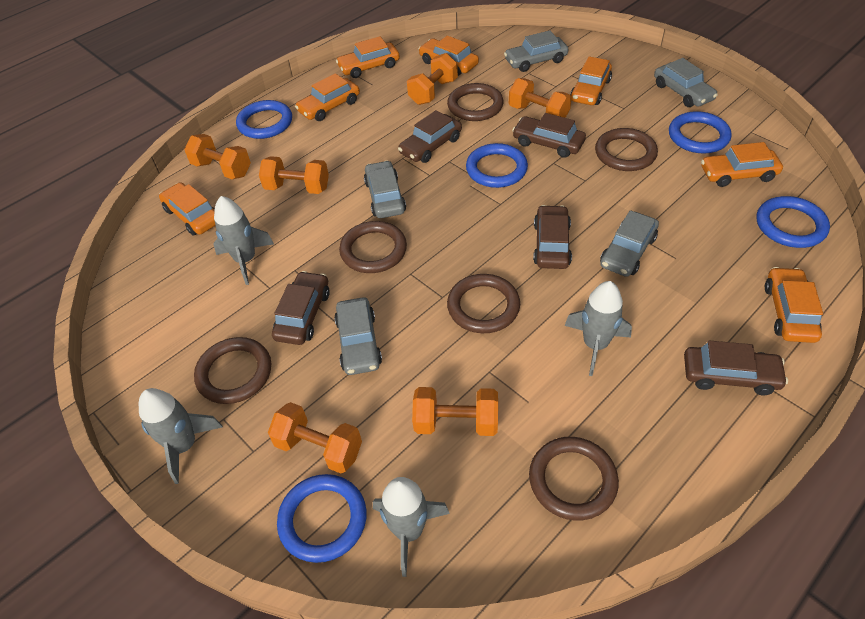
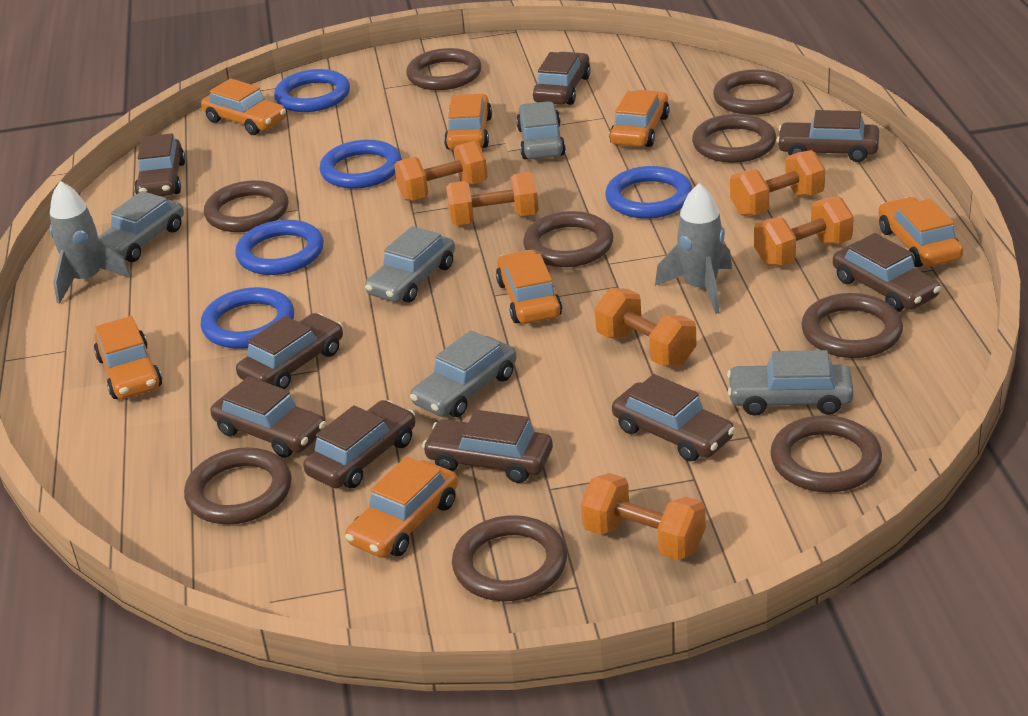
brown car: 5 -> 9
brown ring: 6 -> 9
grey rocket: 4 -> 2

